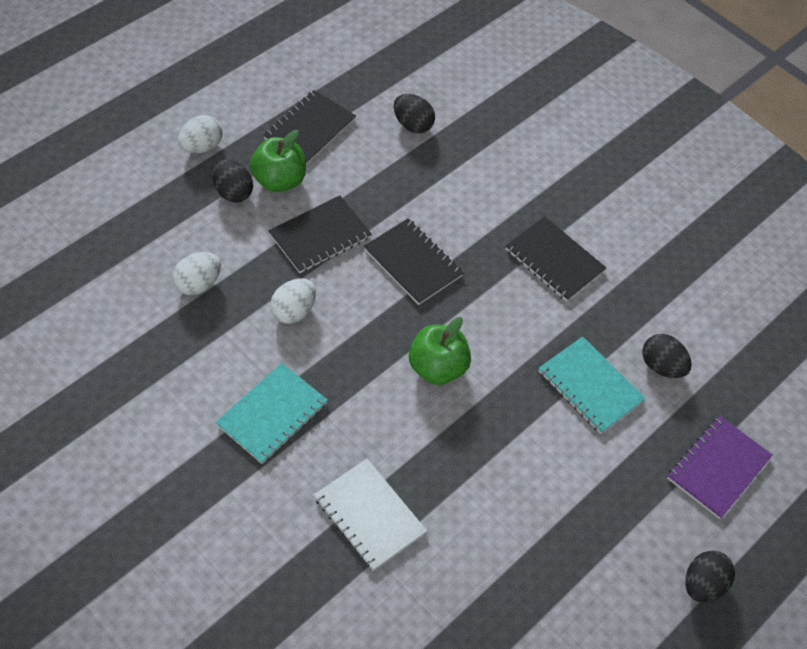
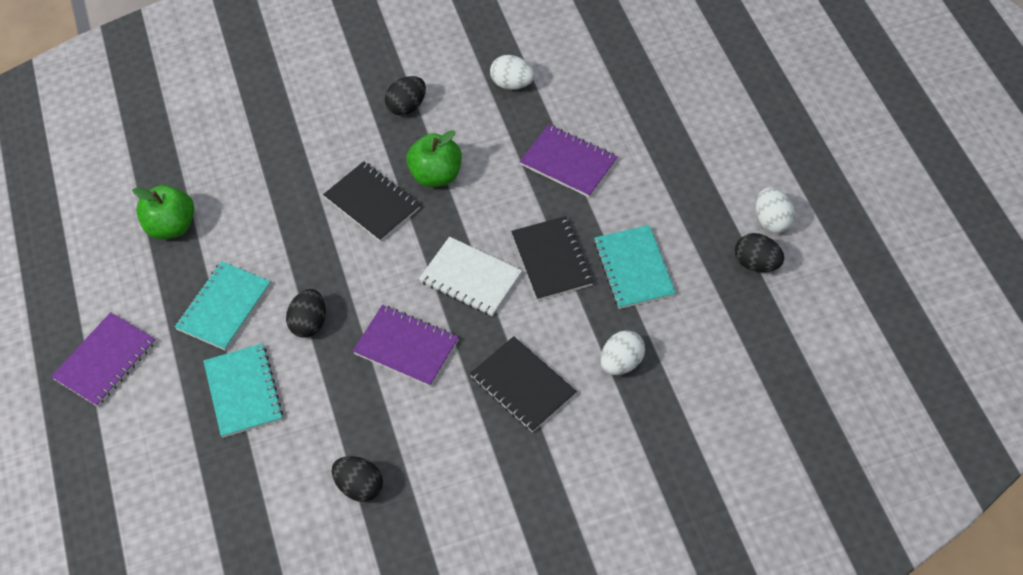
black notebook: 4 -> 3
purple notebook: 1 -> 3
turquoise notebook: 2 -> 3

